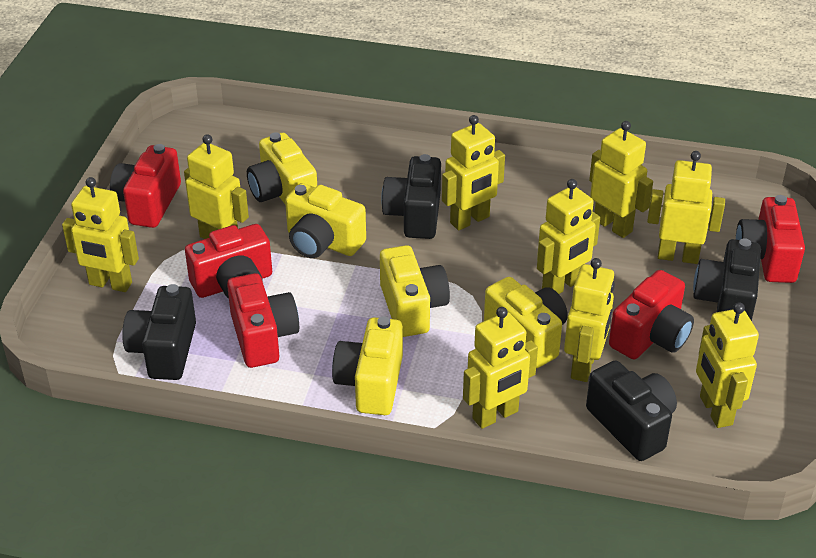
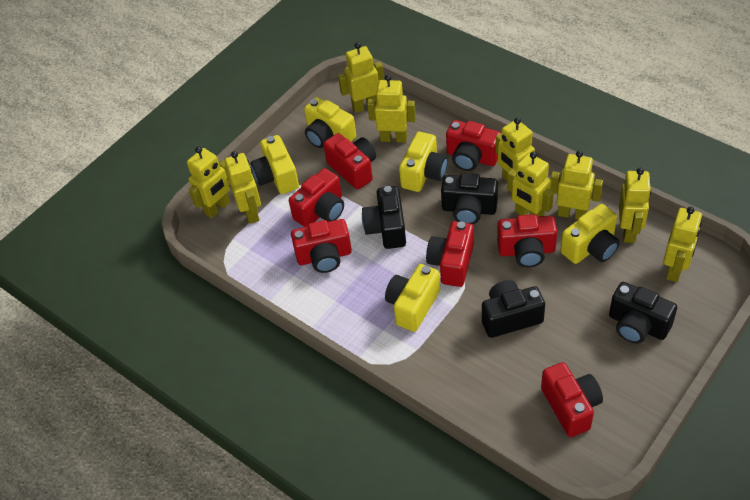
red camera: 5 -> 7

